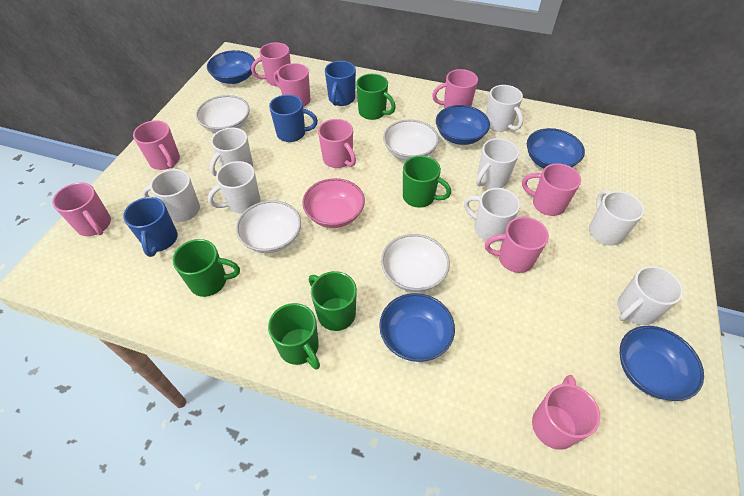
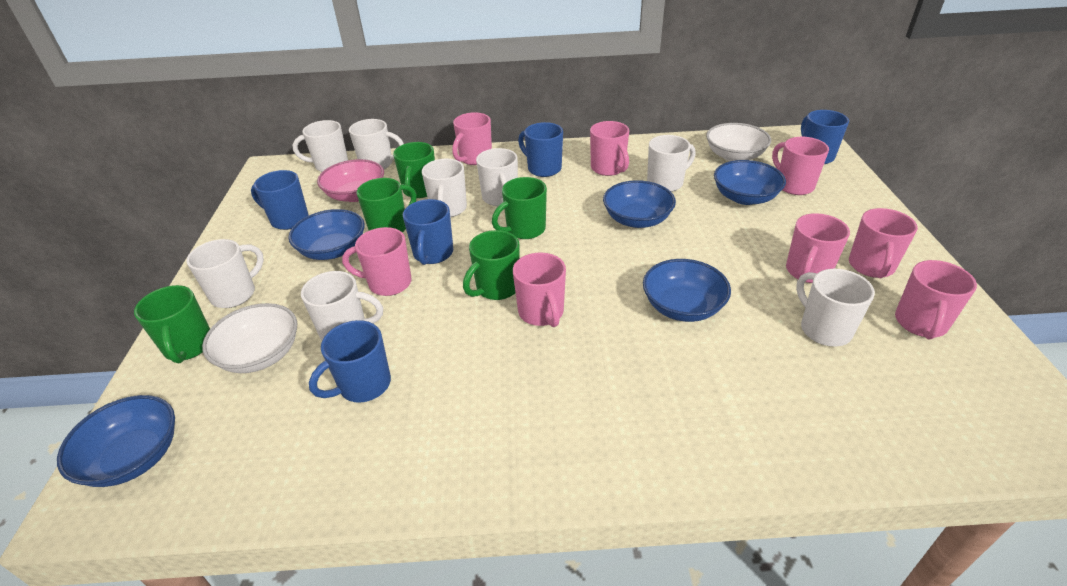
blue mug: 3 -> 5
pink mug: 9 -> 8
white bowl: 4 -> 2

